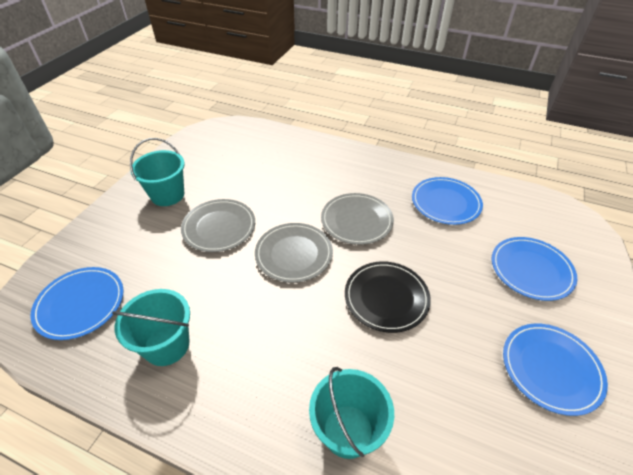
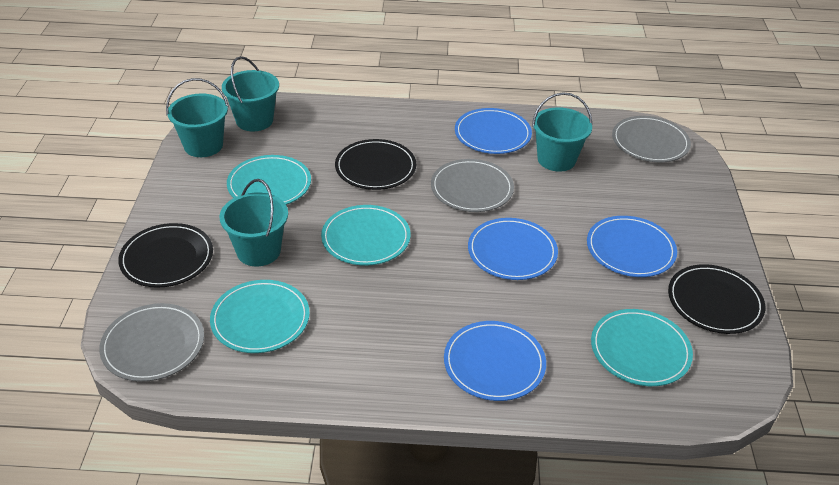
black plate: 1 -> 3
turquoise bucket: 3 -> 4
turquoise plate: 0 -> 4

